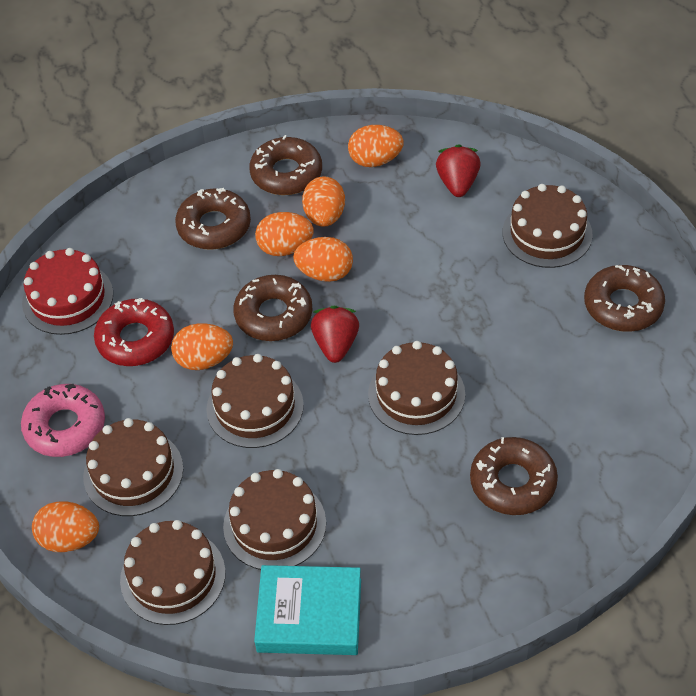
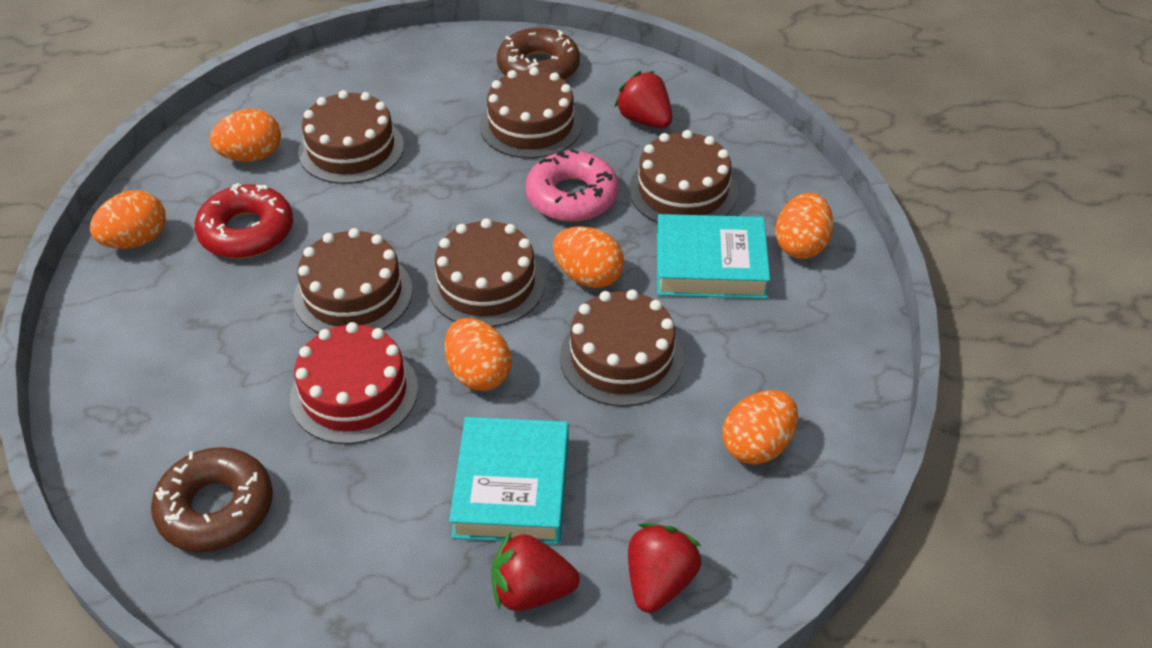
brown donut: 5 -> 2
red strawberry: 2 -> 3
turquoise book: 1 -> 2

